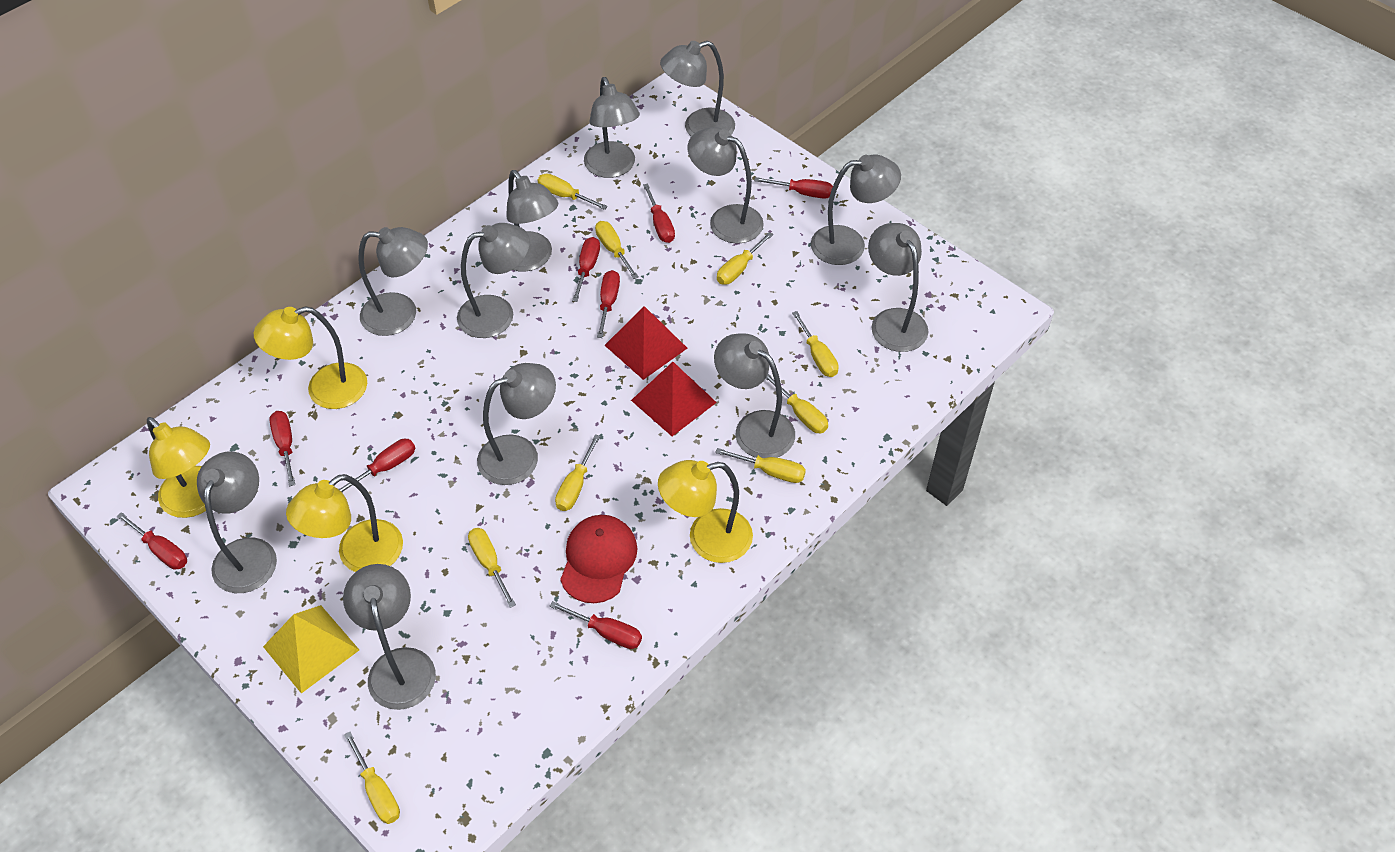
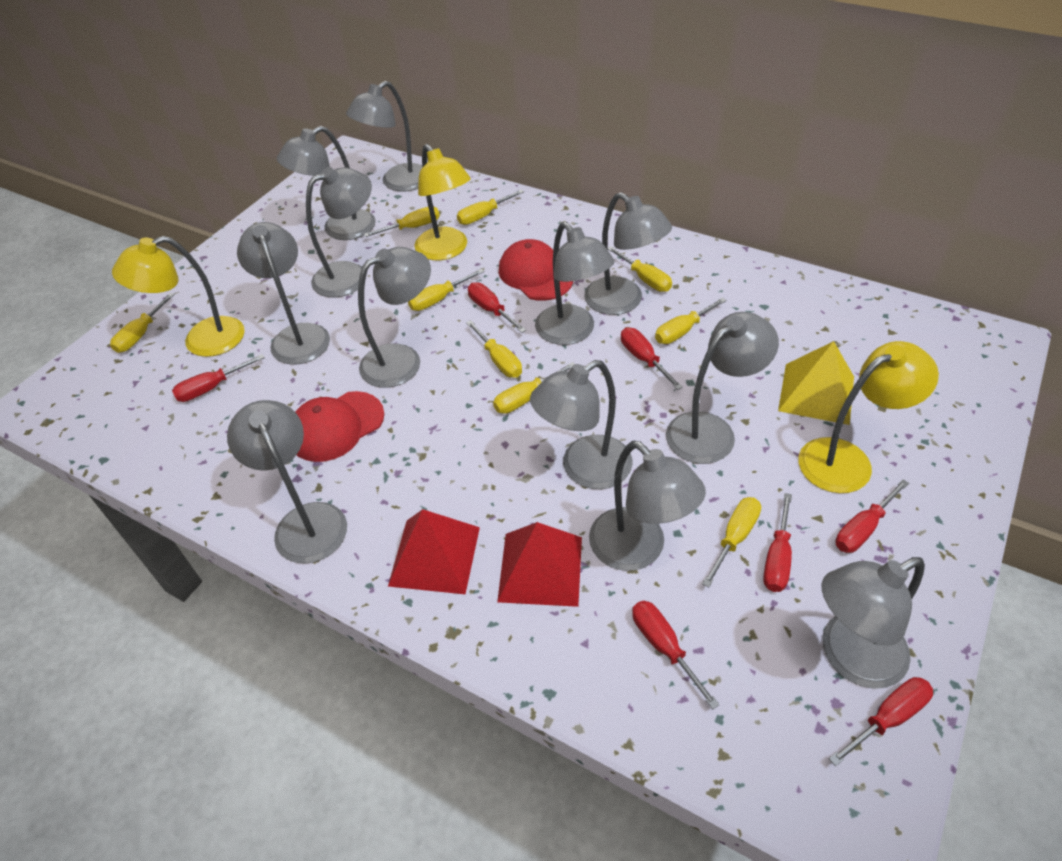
red cap: 1 -> 2
red screwdriver: 8 -> 7
yellow lamp: 4 -> 3

